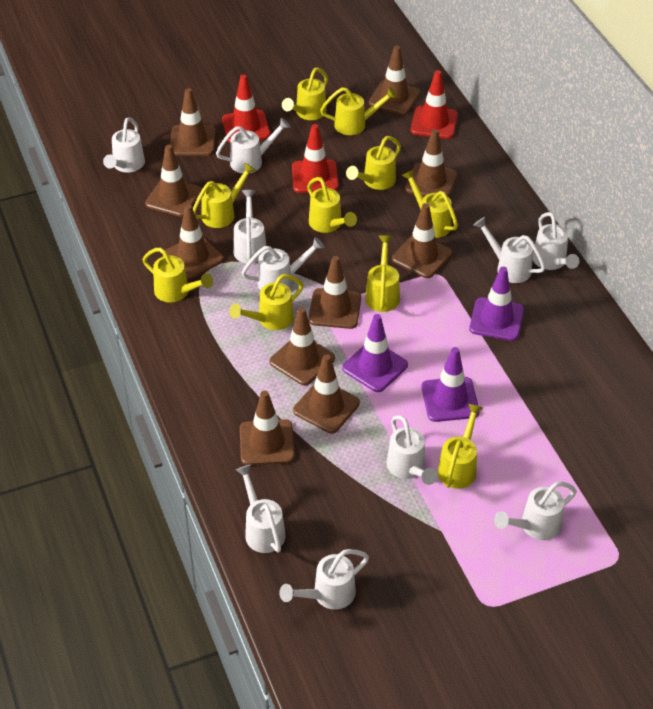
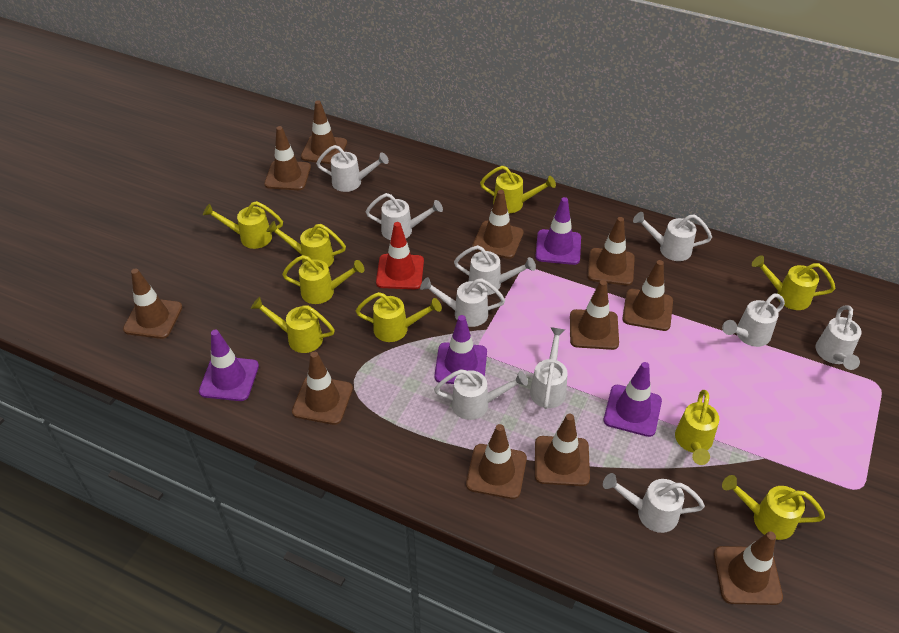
brown traffic cone: 10 -> 11
purple traffic cone: 3 -> 4
red traffic cone: 3 -> 1
yellow watering can: 10 -> 9

